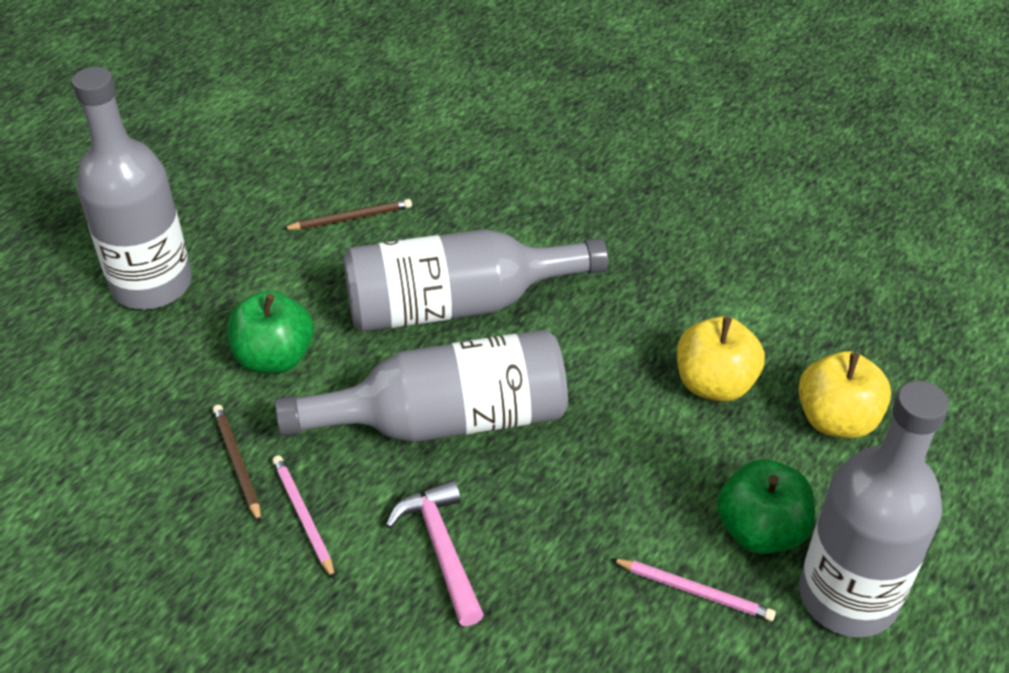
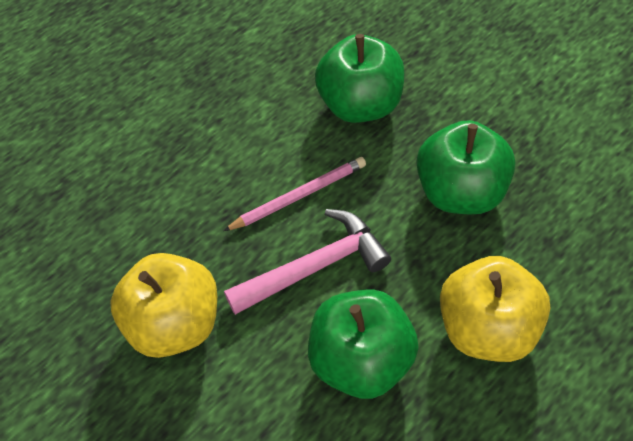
brown pencil: 2 -> 0
green apple: 2 -> 3
grey bottle: 4 -> 0
pink pencil: 2 -> 1

